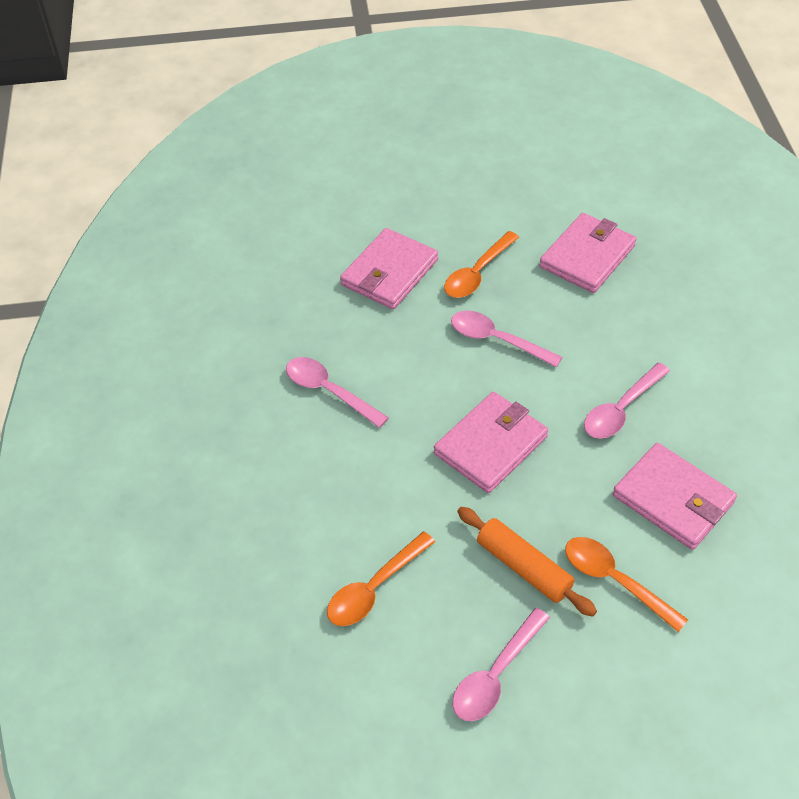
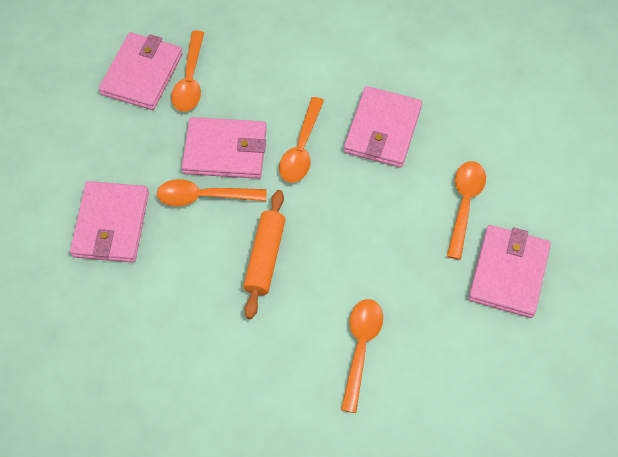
orange spoon: 3 -> 5
pink spoon: 4 -> 0
pink wallet: 4 -> 5

